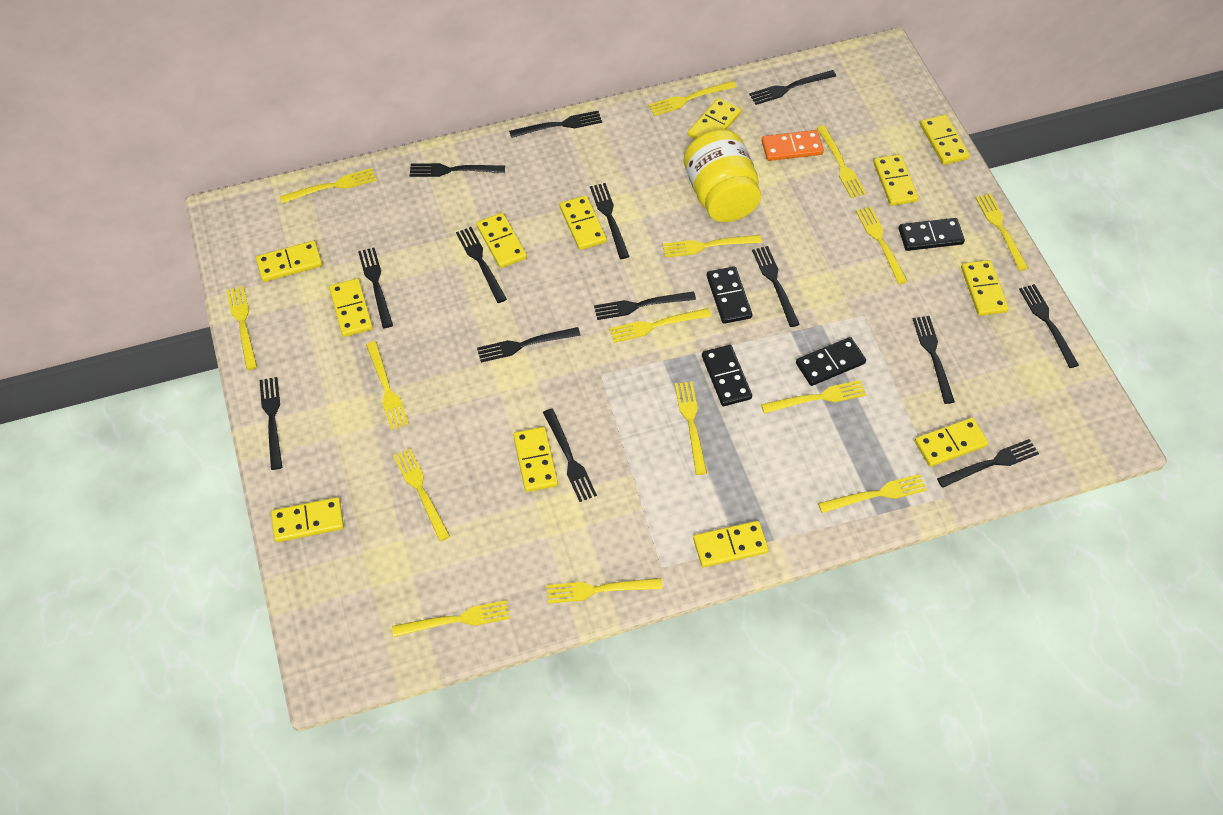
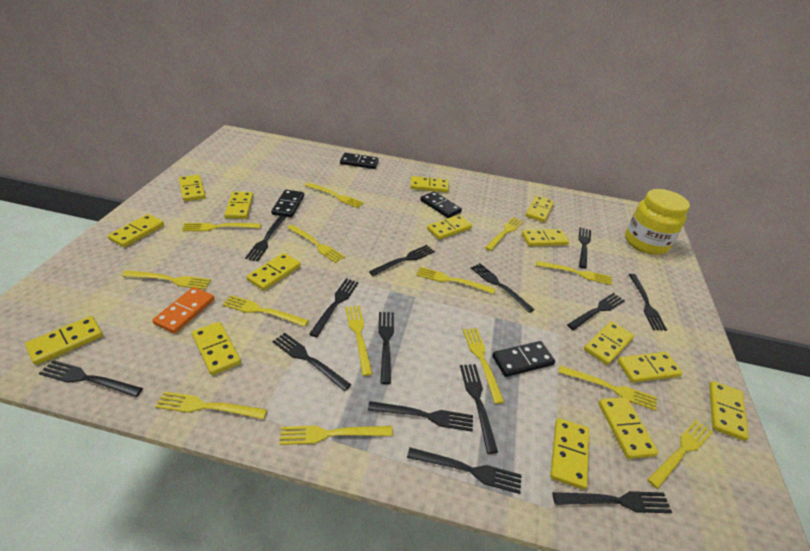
yellow domino: 12 -> 15
yellow fork: 15 -> 14

